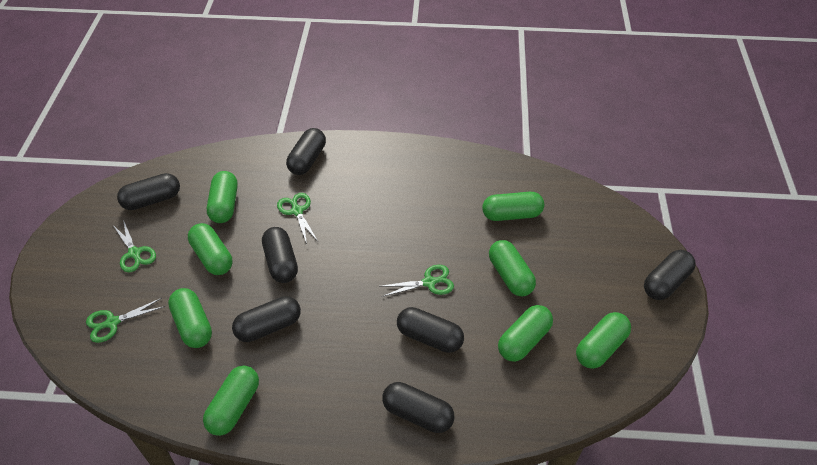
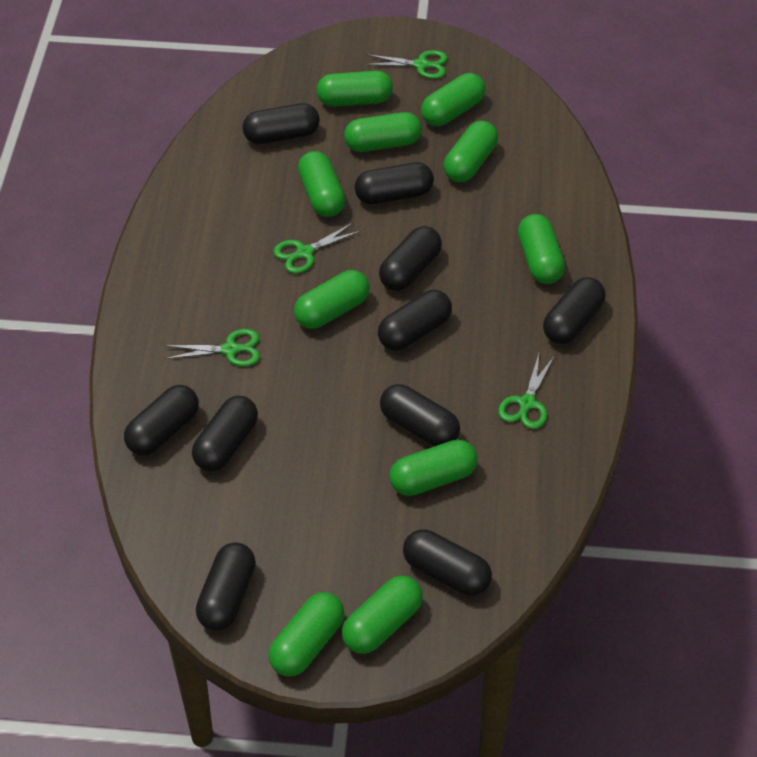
black capsule: 7 -> 10
green capsule: 8 -> 10

